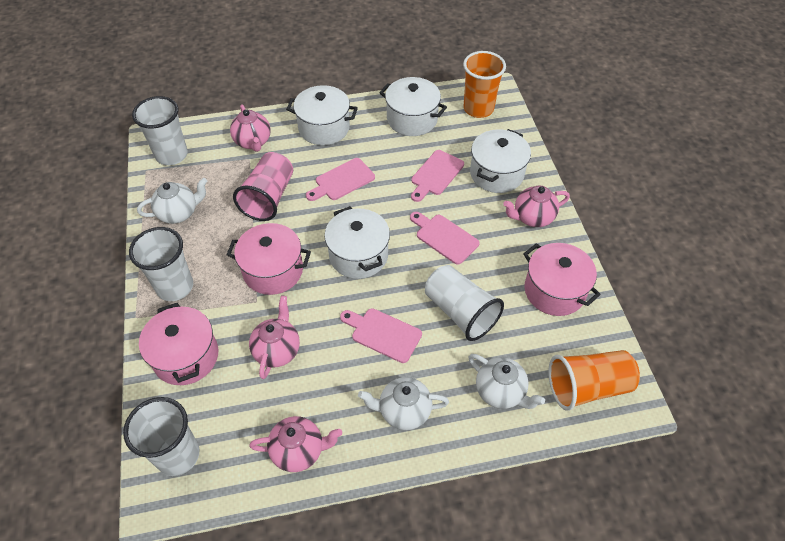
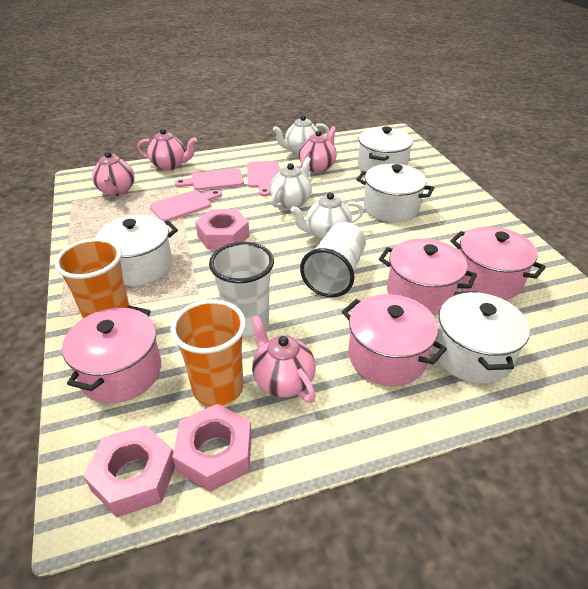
pink cup: 1 -> 0
pink cutting board: 4 -> 3
pink nut: 0 -> 3
pink pot: 3 -> 4
white cup: 4 -> 2

